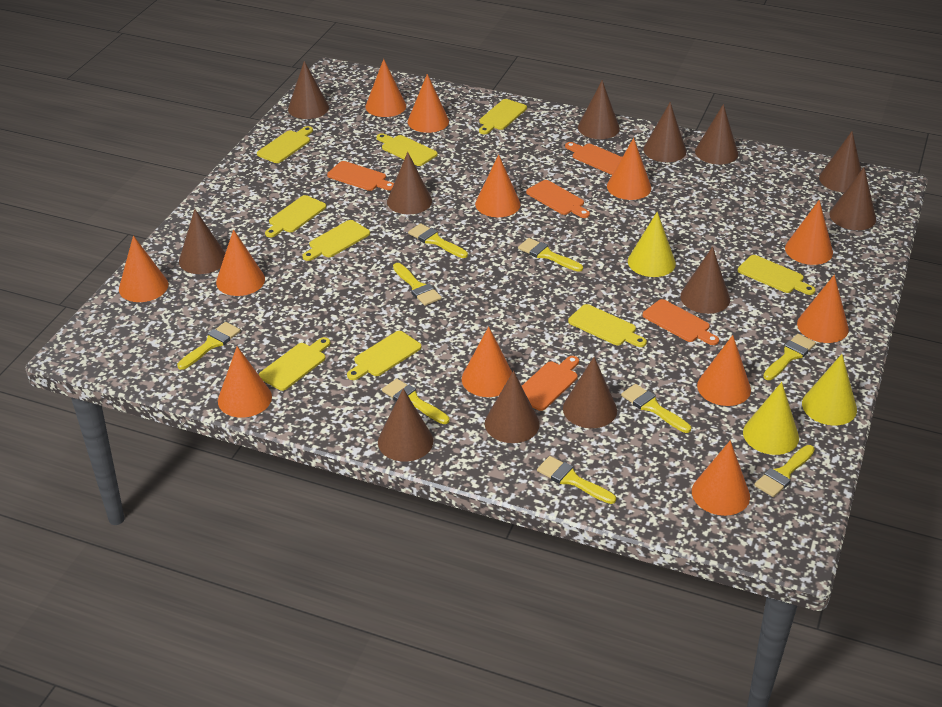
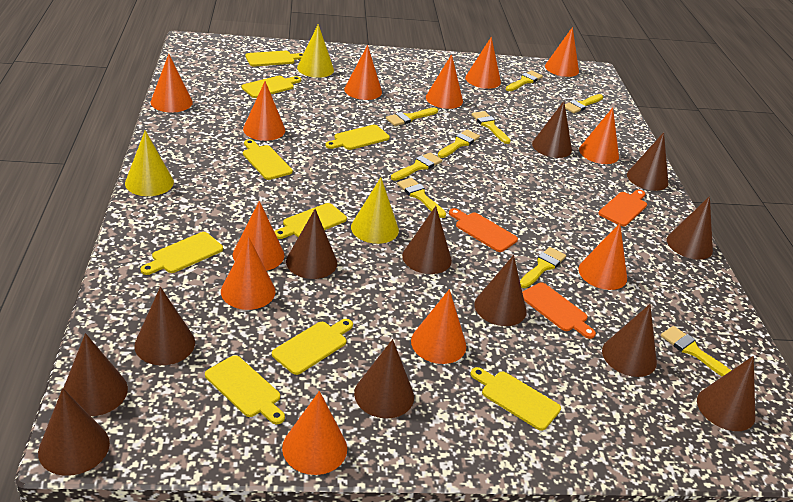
orange cutting board: 5 -> 3

